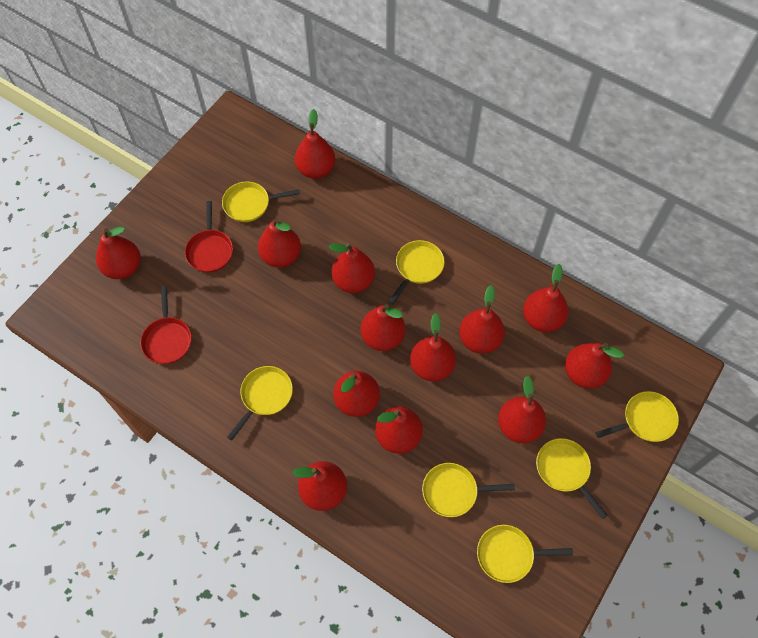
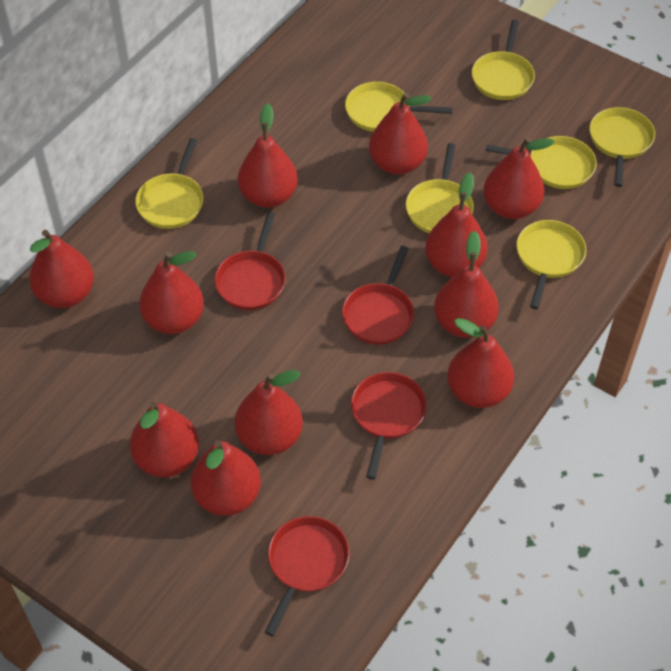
red pan: 2 -> 4
red pear: 13 -> 11

